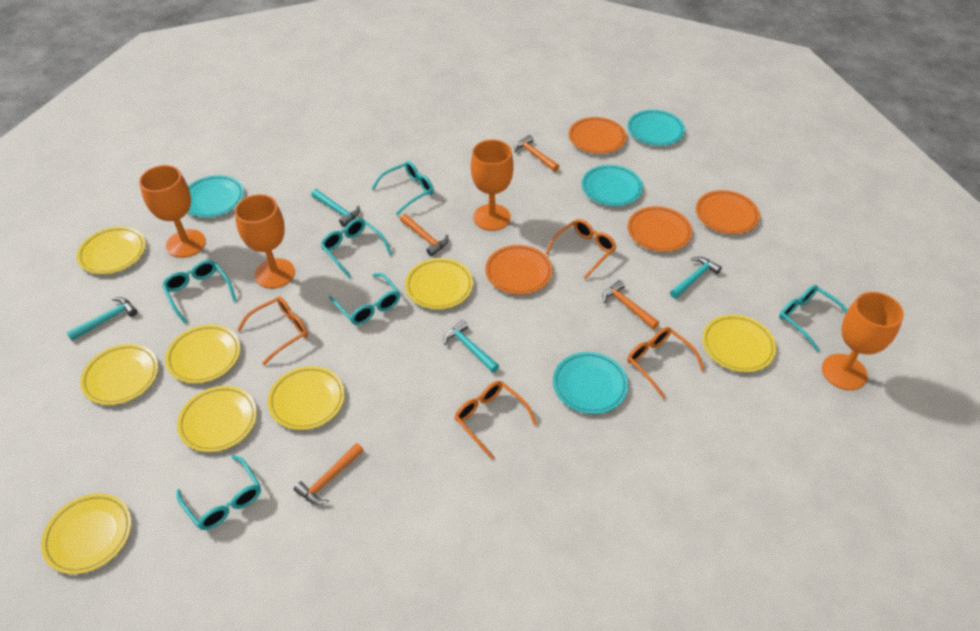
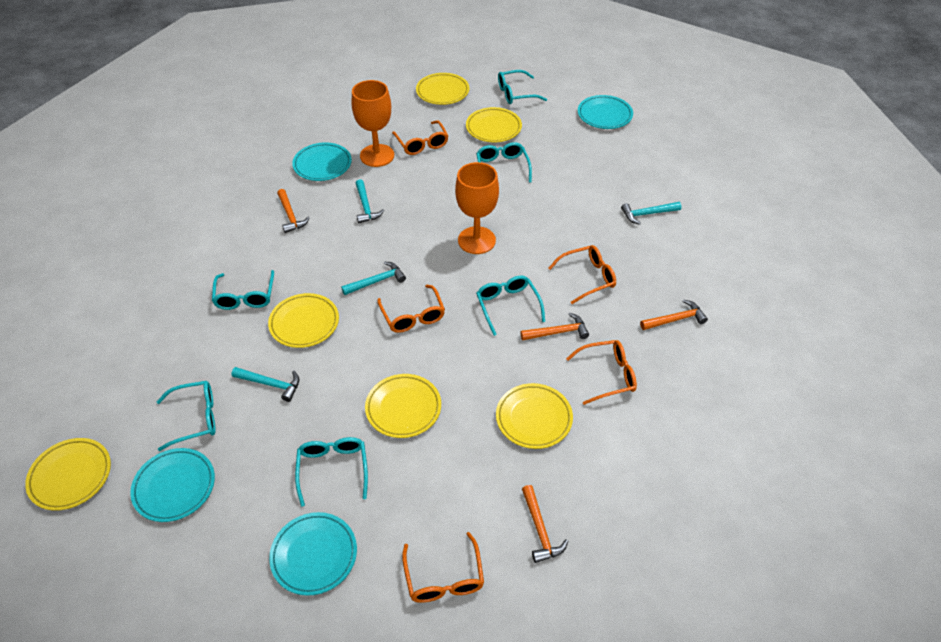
orange glasses: 4 -> 5
orange goblet: 4 -> 2
orange plate: 4 -> 0
yellow plate: 8 -> 6

